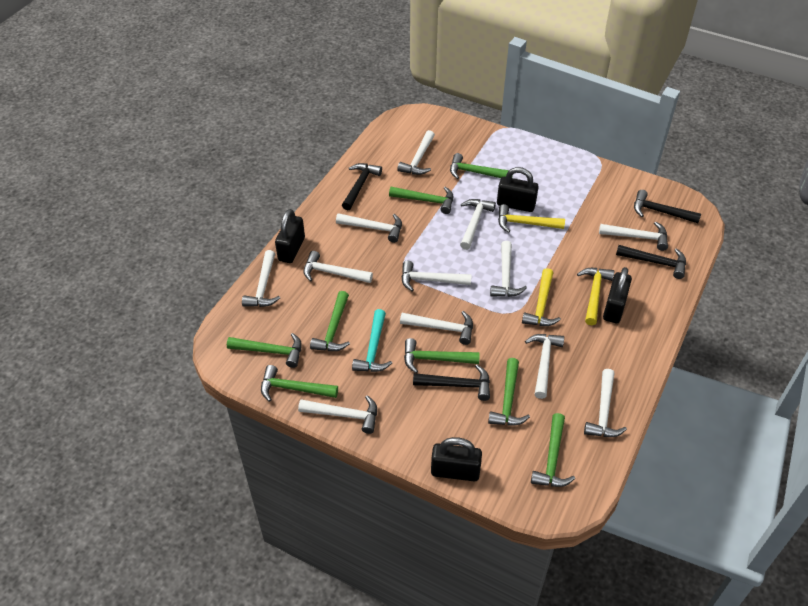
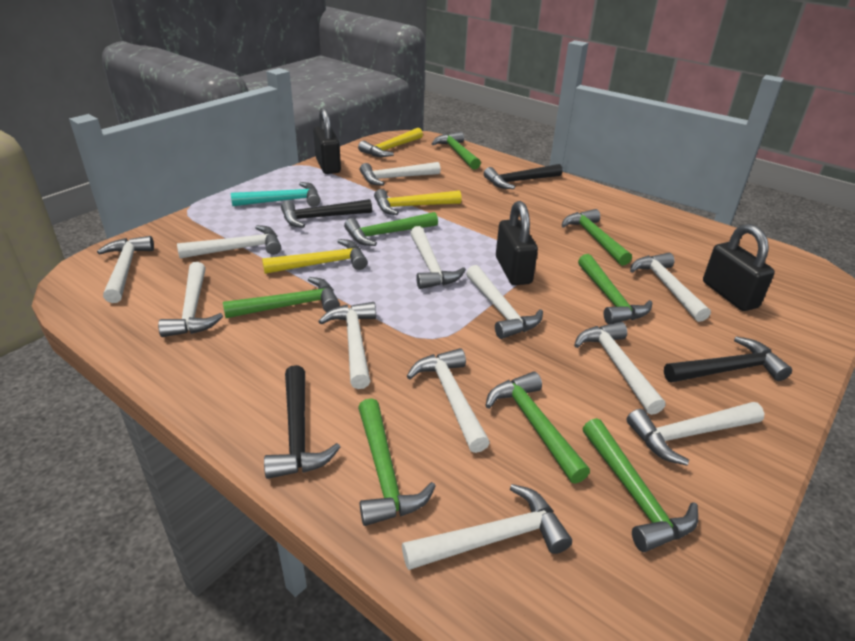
black padlock: 4 -> 3

